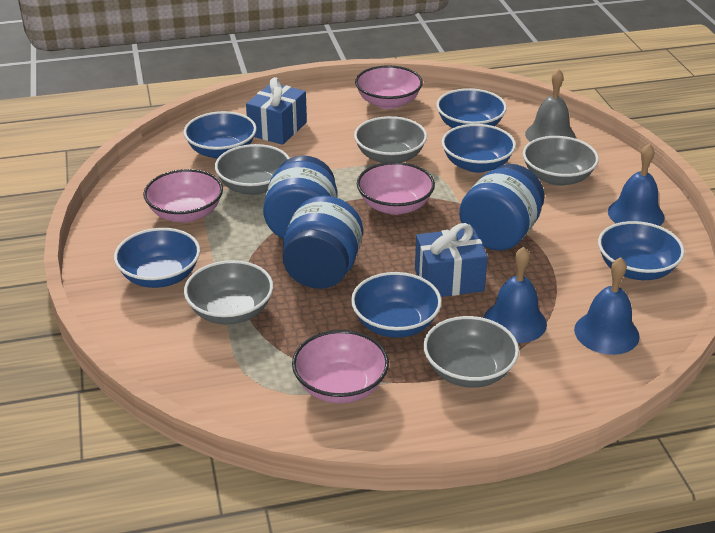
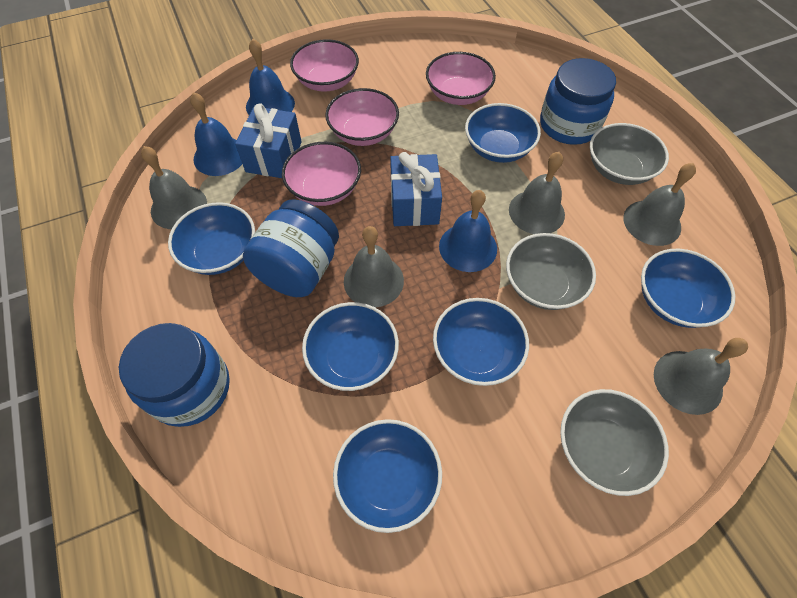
grey bell: 1 -> 5
grey bowl: 5 -> 3

